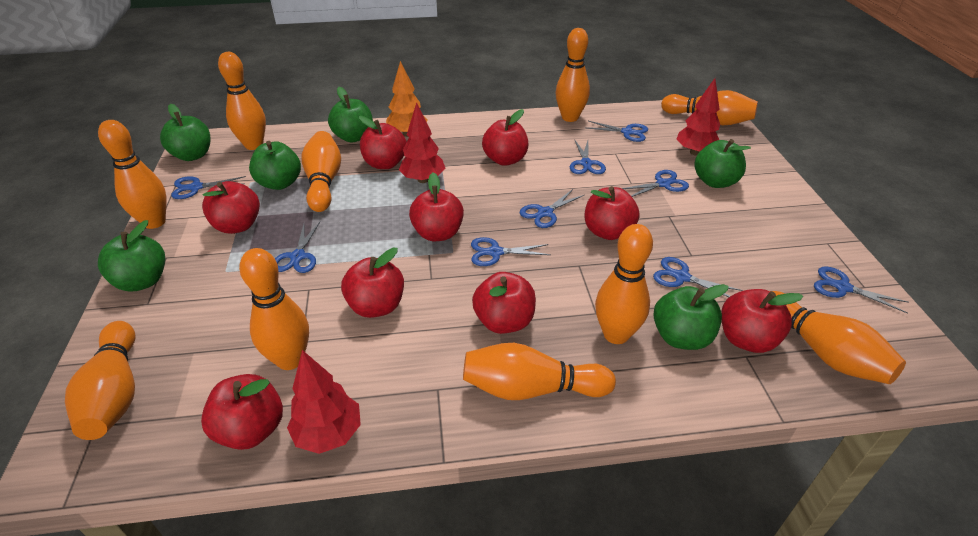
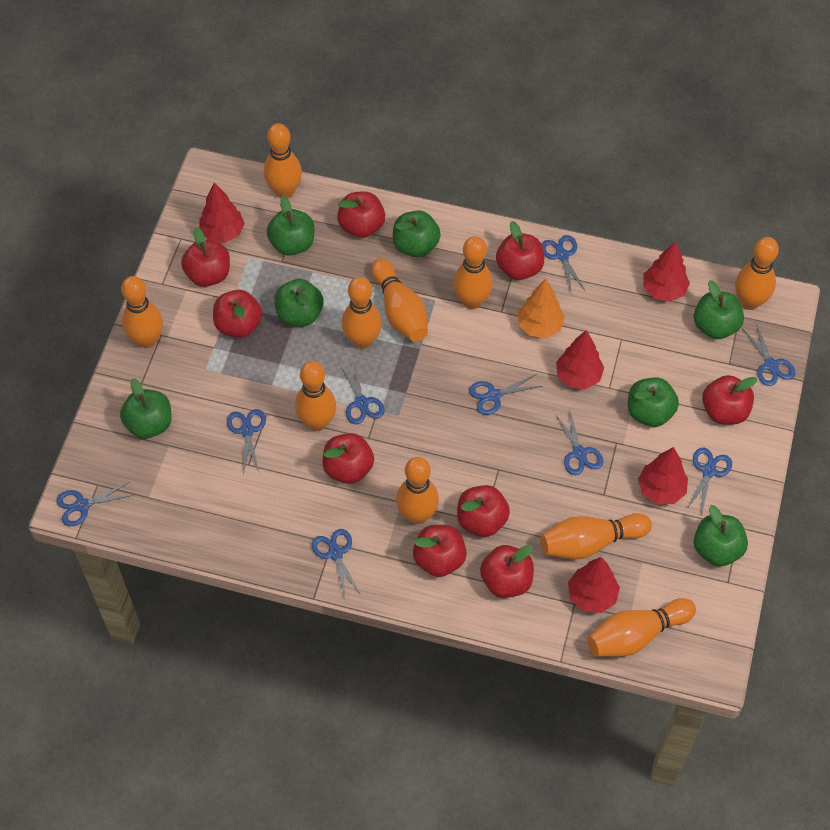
green apple: 6 -> 7
red tree: 3 -> 5

